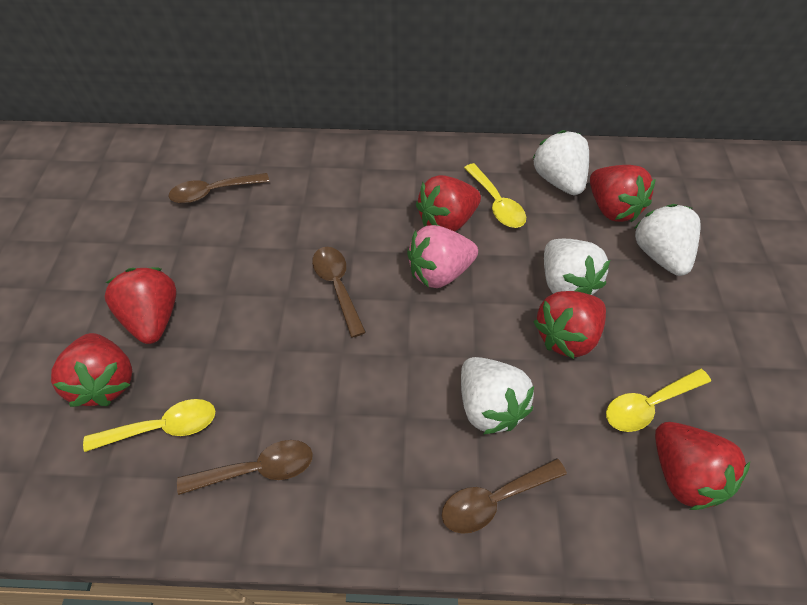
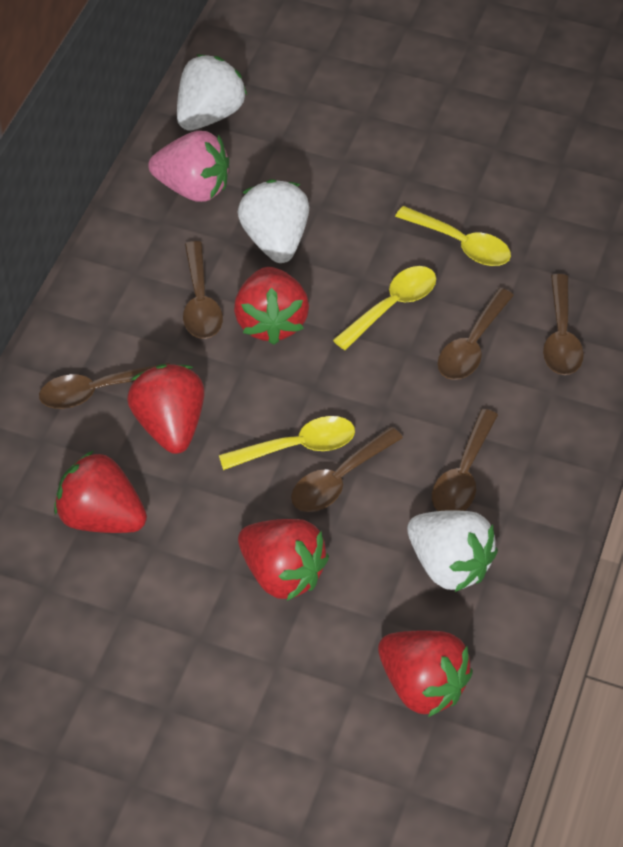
brown spoon: 4 -> 6
red strawberry: 6 -> 5
white strawberry: 4 -> 3

